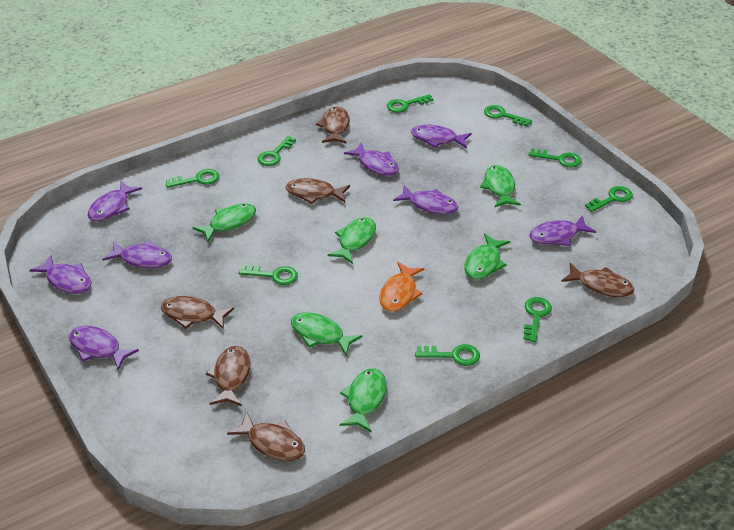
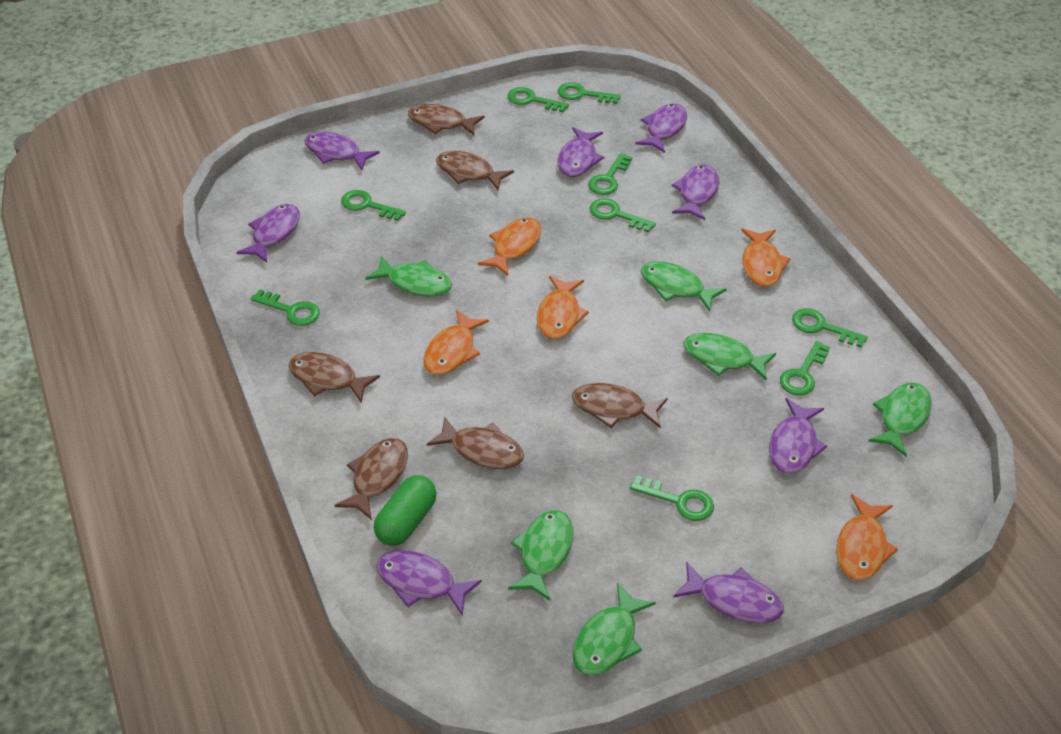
green capsule: 0 -> 1
orange fish: 1 -> 5

